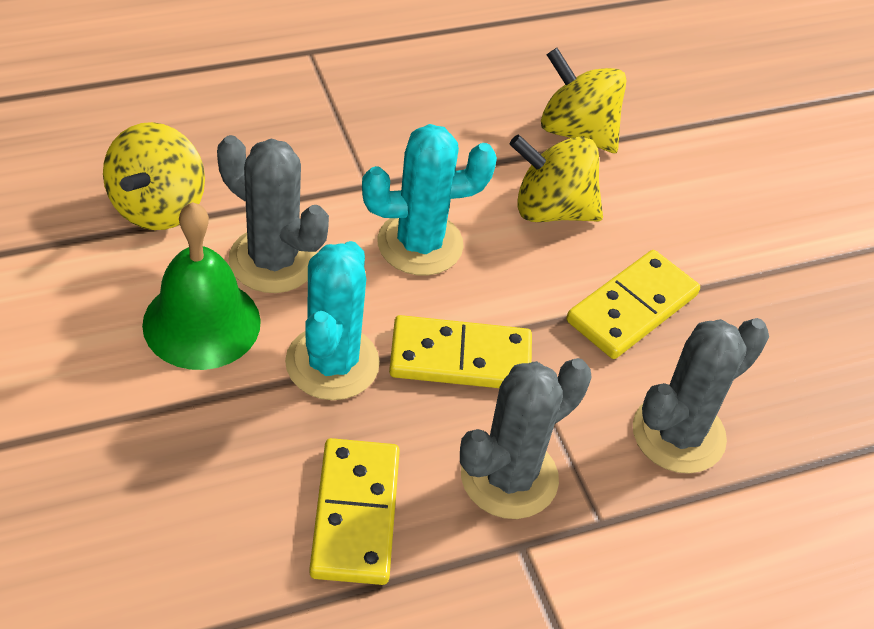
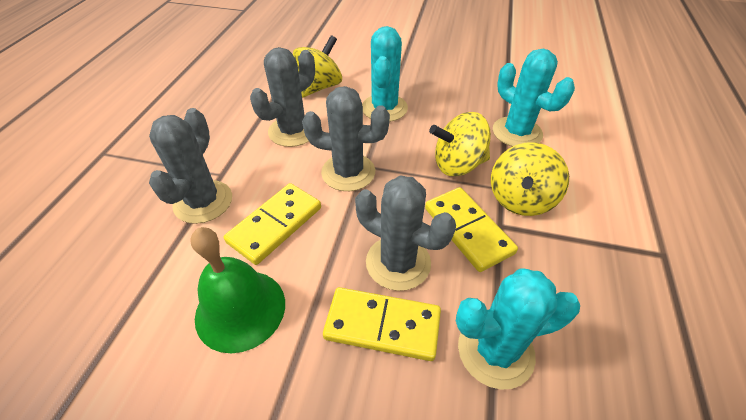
grey cactus: 3 -> 4
turquoise cactus: 2 -> 3

